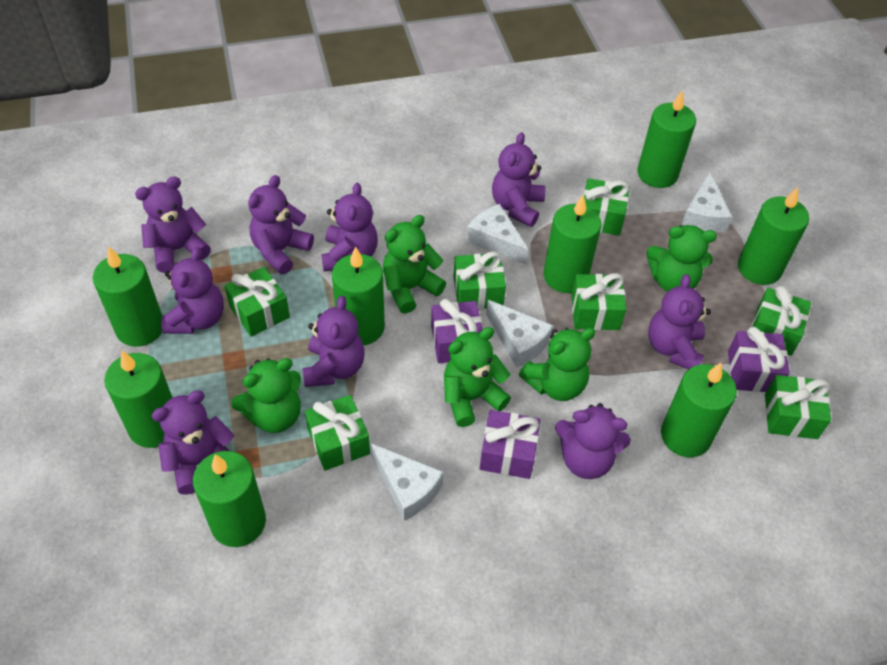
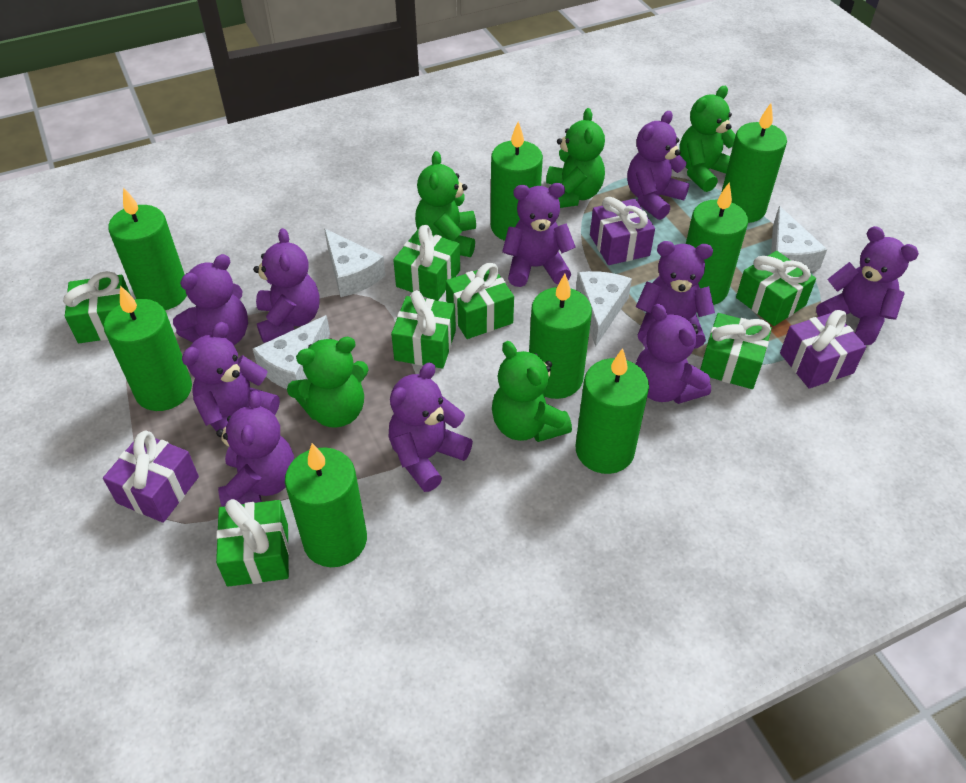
purple teddy bear: 9 -> 10

